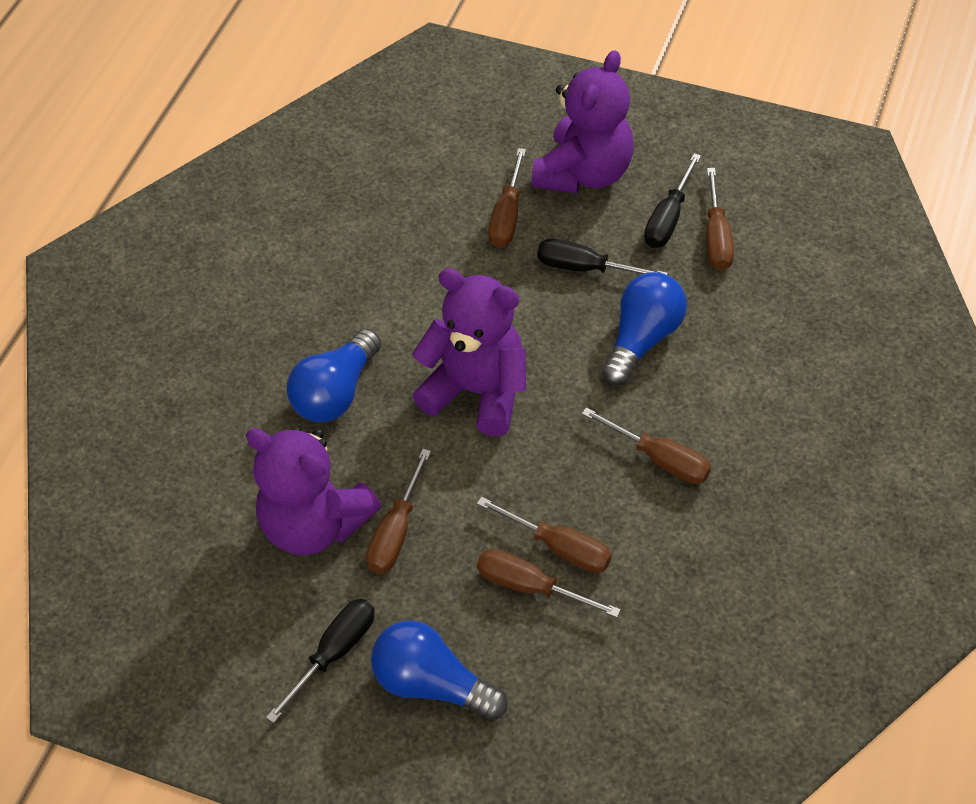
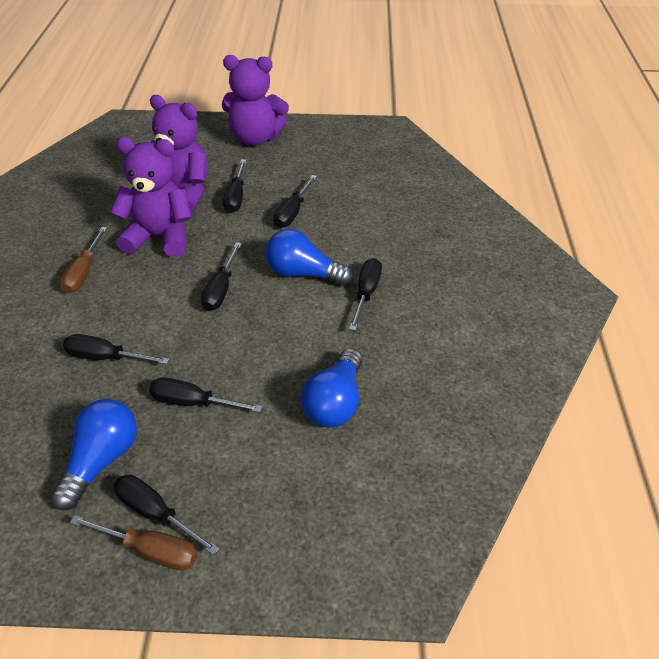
black screwdriver: 3 -> 7
brown screwdriver: 6 -> 2

